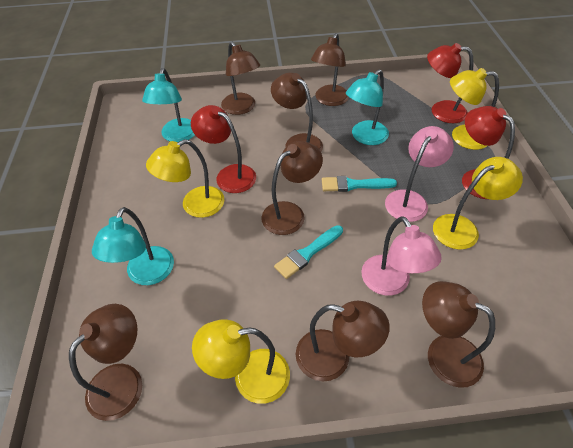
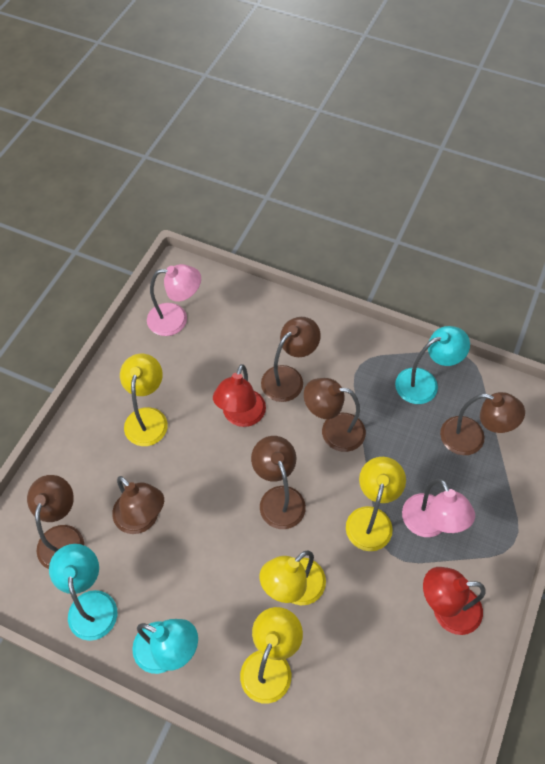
brown lamp: 7 -> 6
red lamp: 3 -> 2
turquoise brush: 2 -> 0

